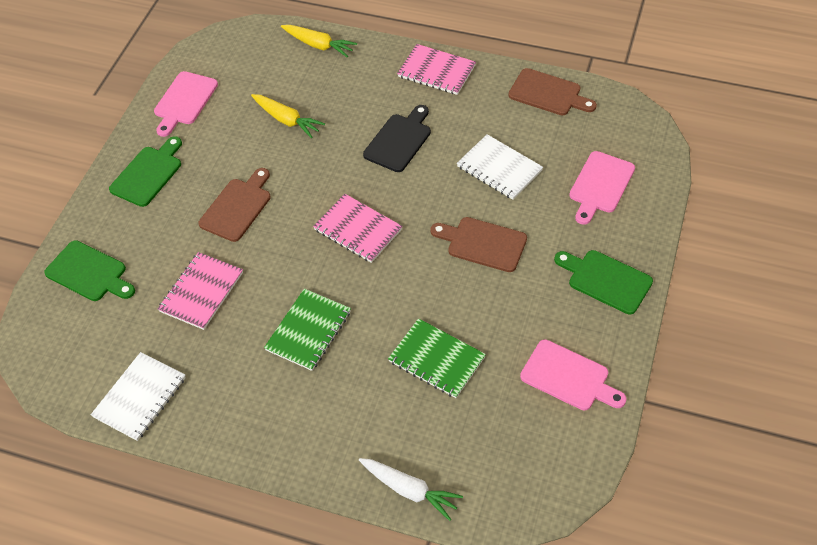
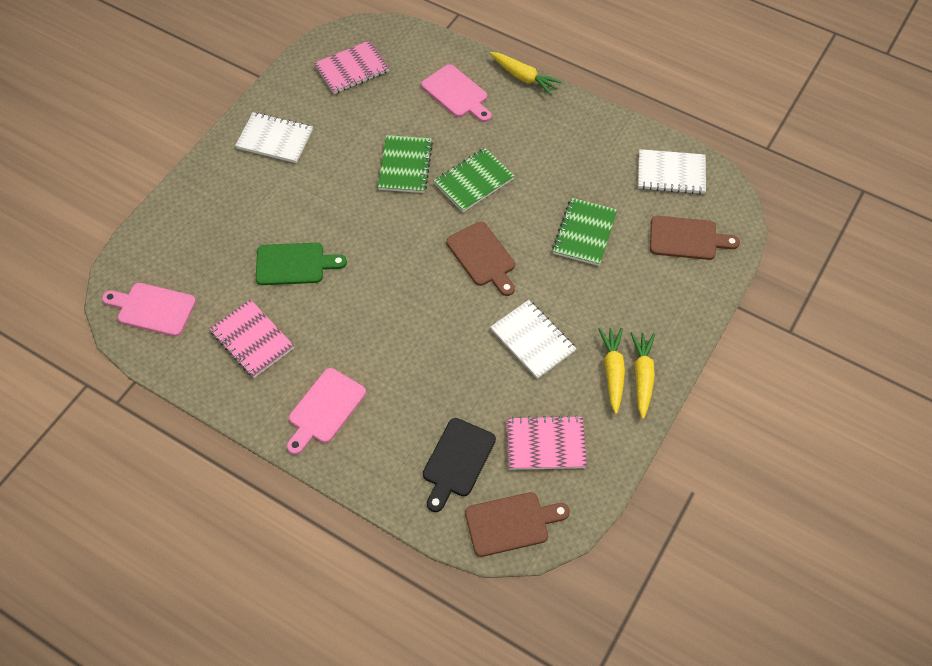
green cutting board: 3 -> 1
green notebook: 2 -> 3
white carrot: 1 -> 0
white notebook: 2 -> 3
yellow carrot: 2 -> 3

